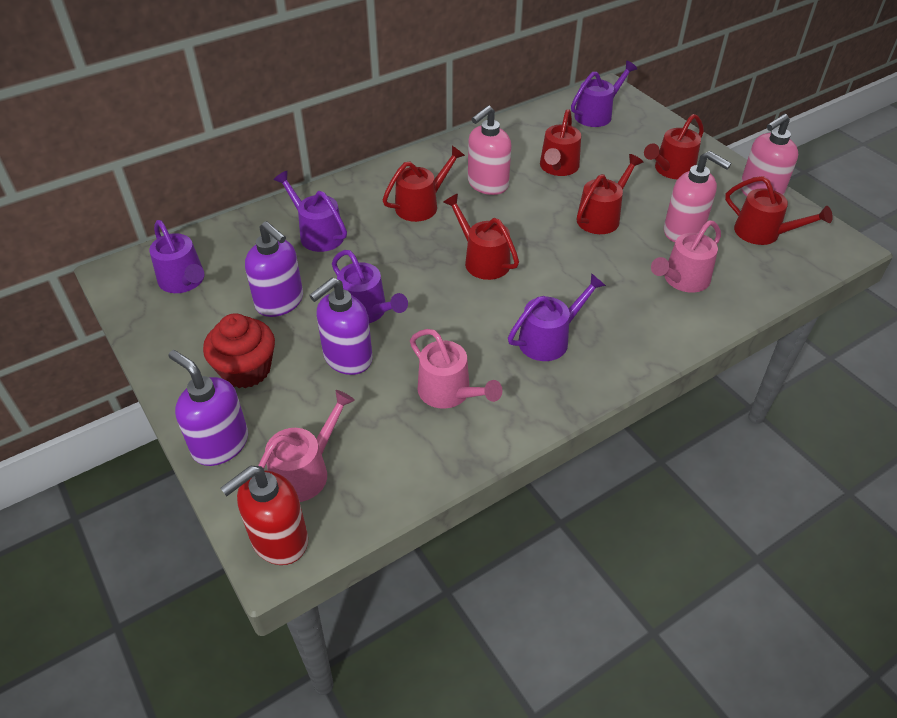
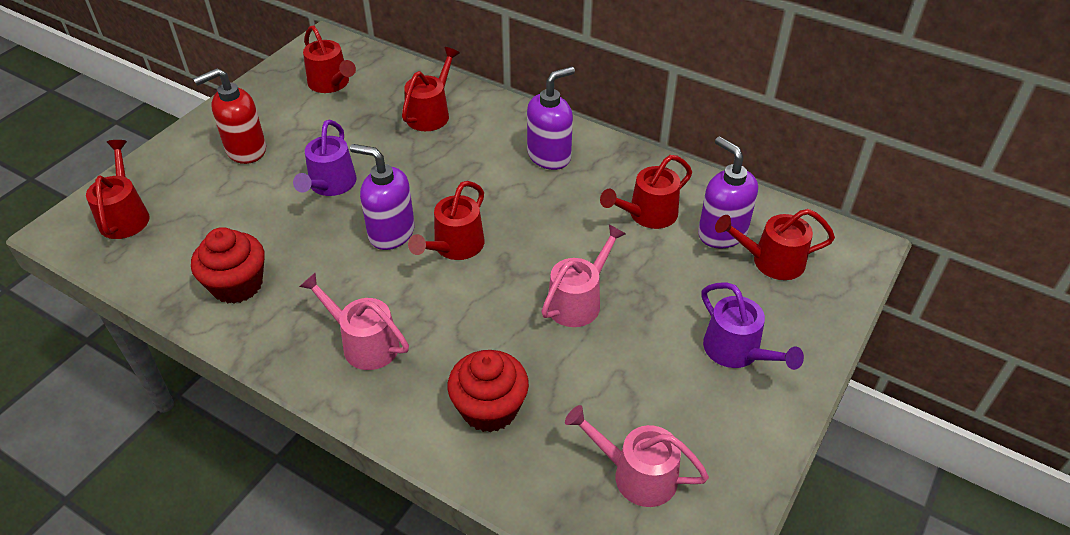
pink soap dispenser: 3 -> 0
purple watering can: 5 -> 2
red cupcake: 1 -> 2

